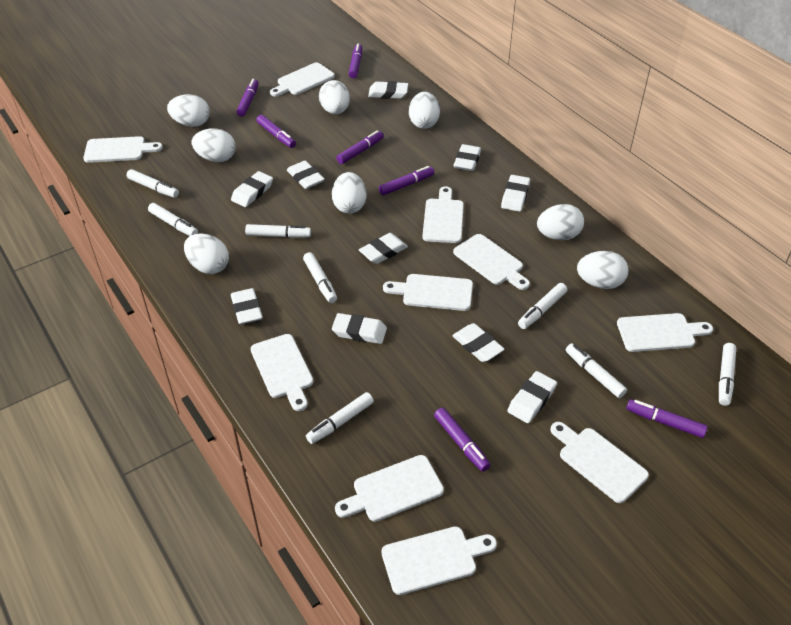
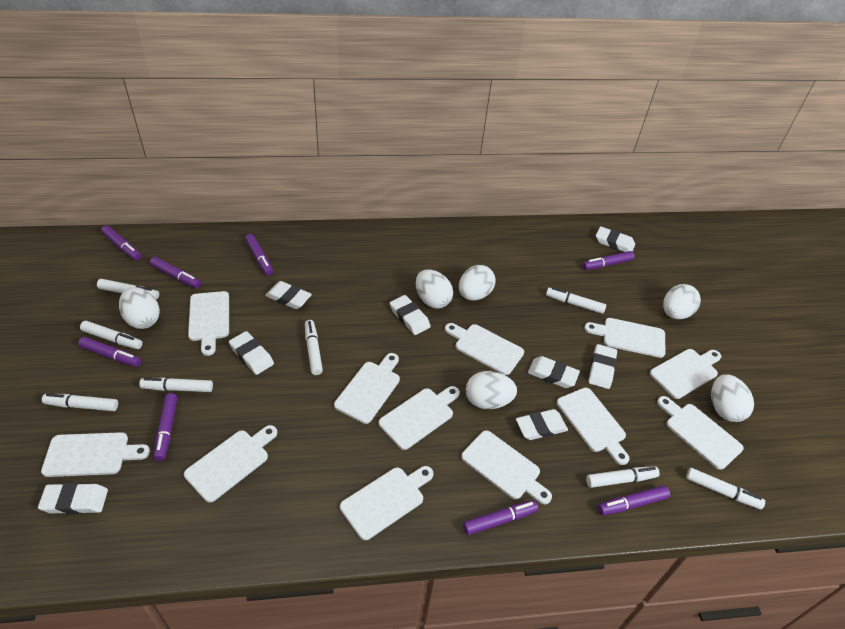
purple marker: 7 -> 8
white cutting board: 10 -> 12
white egg: 8 -> 6
white eraser: 10 -> 8

